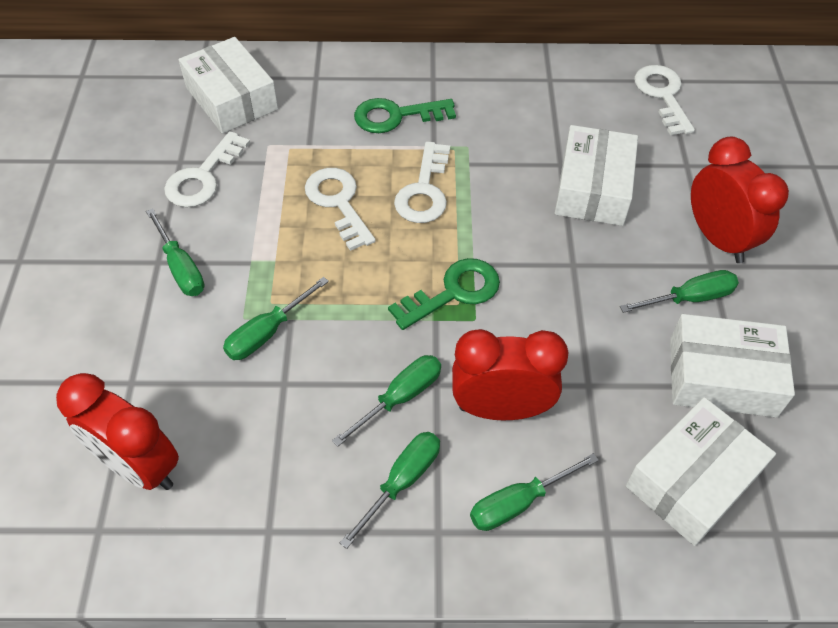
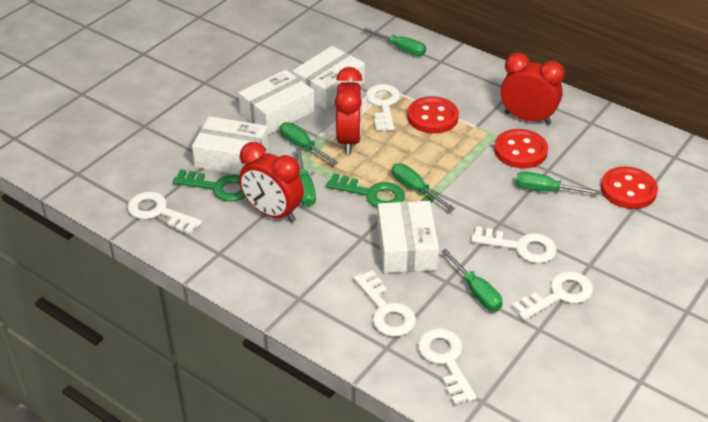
red button: 0 -> 3
white key: 4 -> 6

